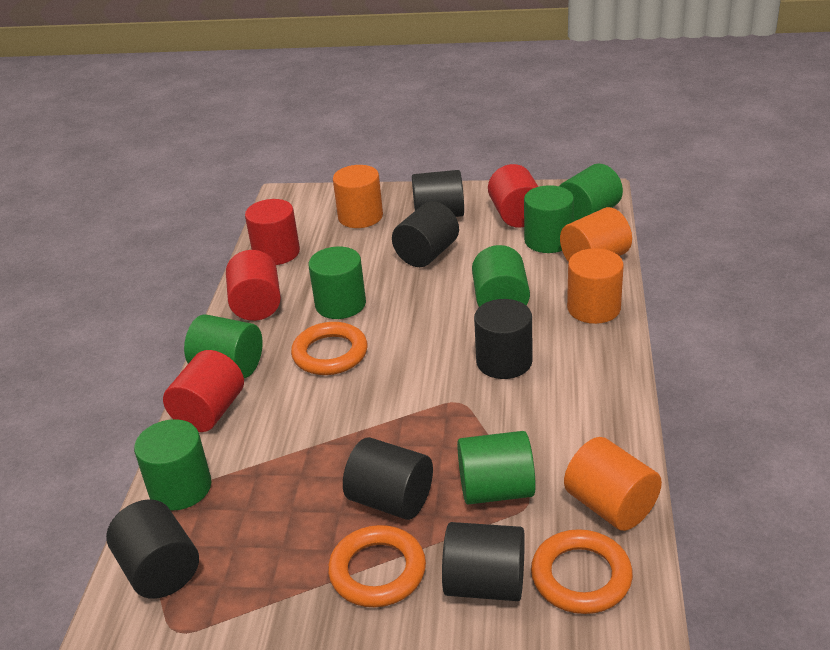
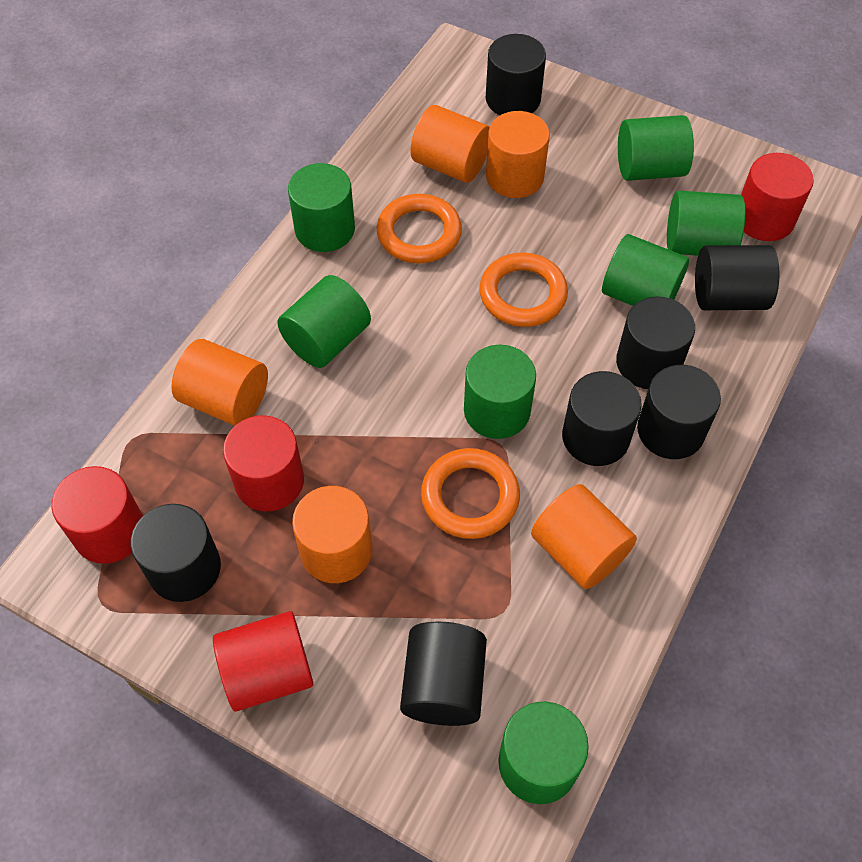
black cylinder: 6 -> 7
orange cylinder: 4 -> 5

